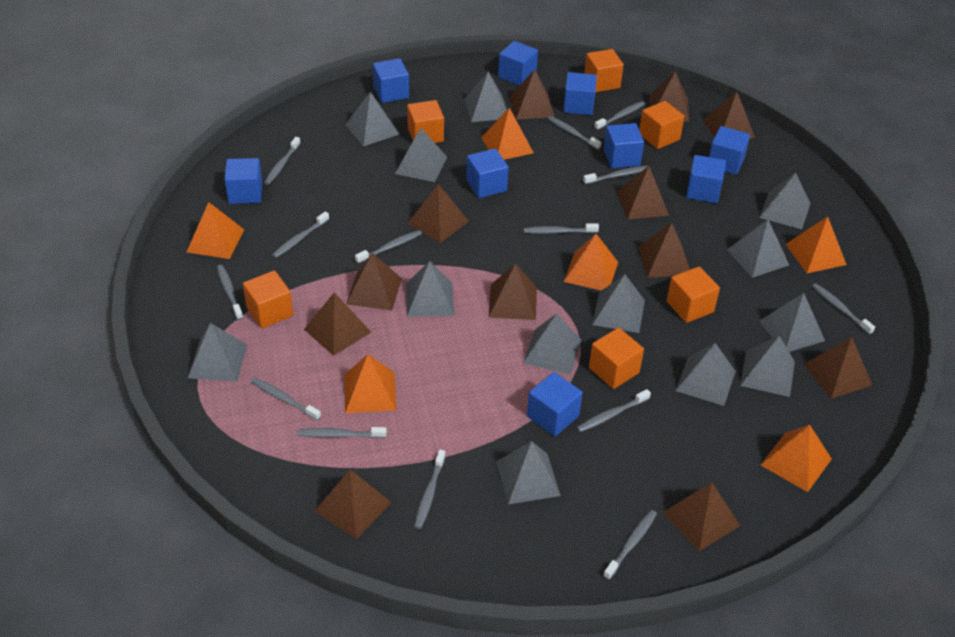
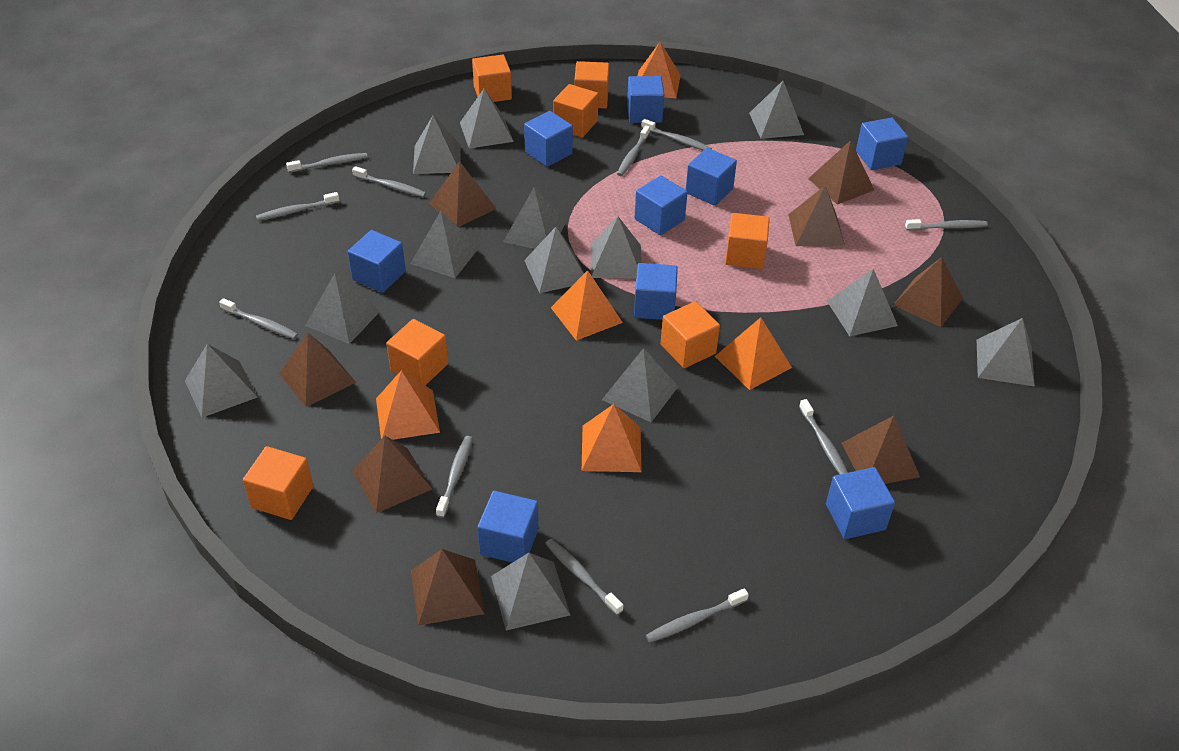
brown pyramid: 12 -> 8
grey toothbrush: 14 -> 11
orange cube: 6 -> 7
orange pyramid: 6 -> 5

